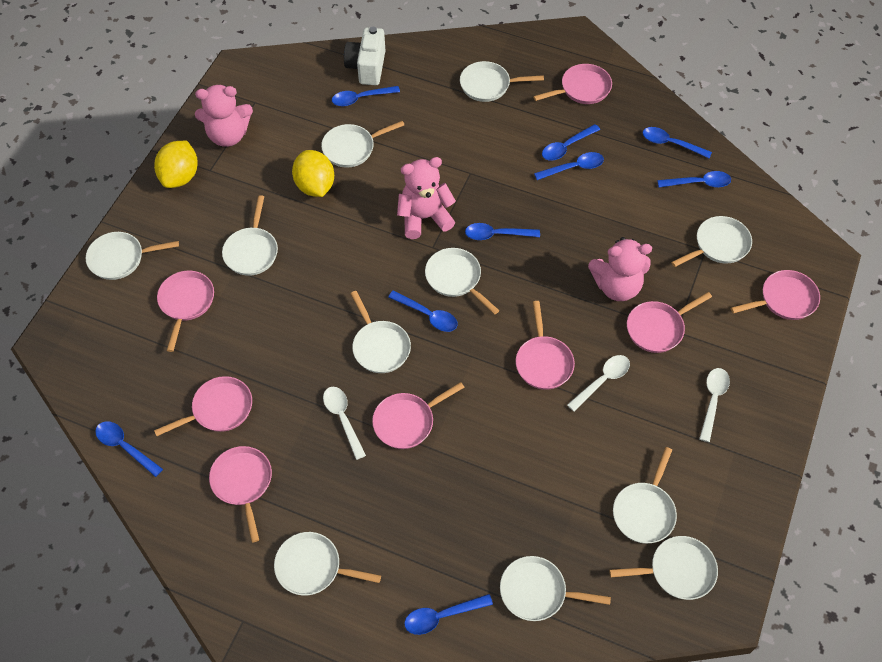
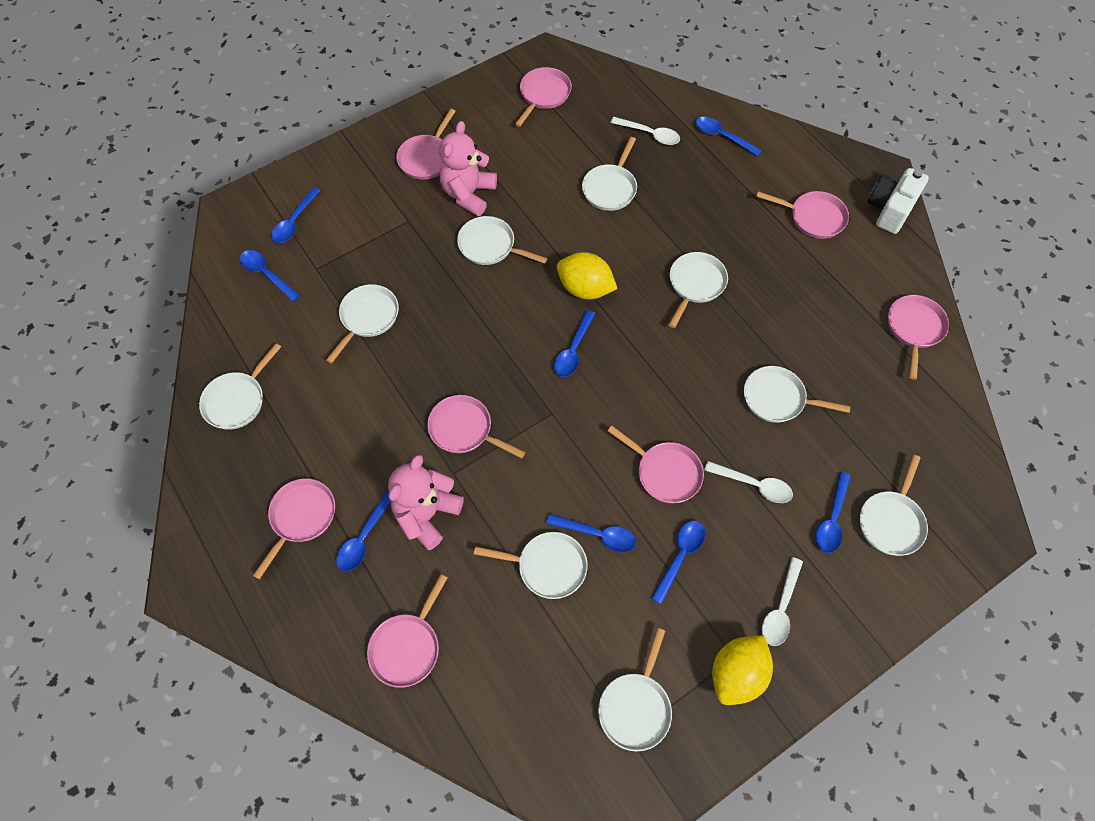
blue spoon: 9 -> 8
pink teddy bear: 3 -> 2
white pan: 11 -> 9

